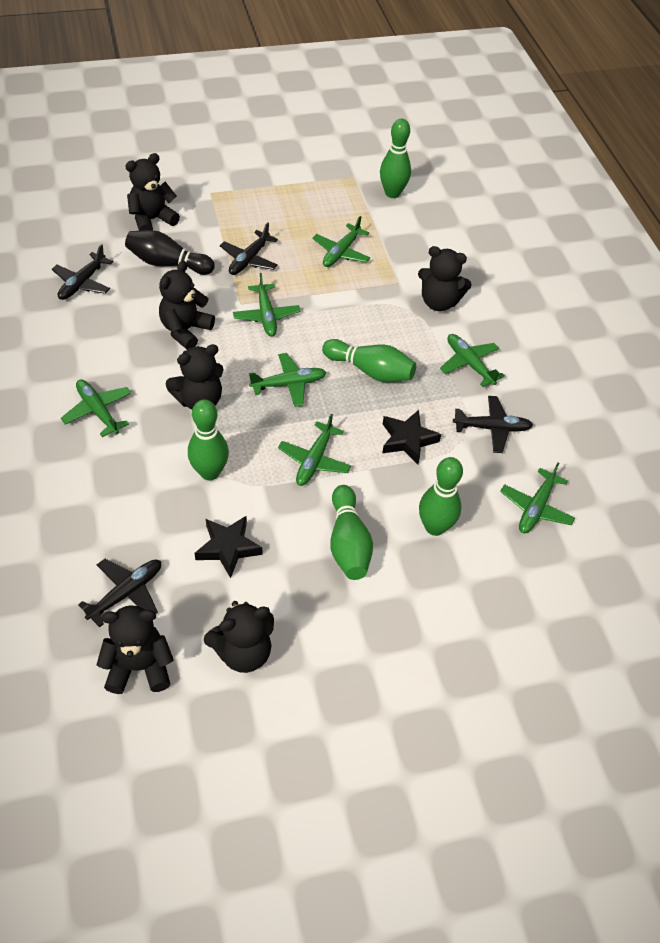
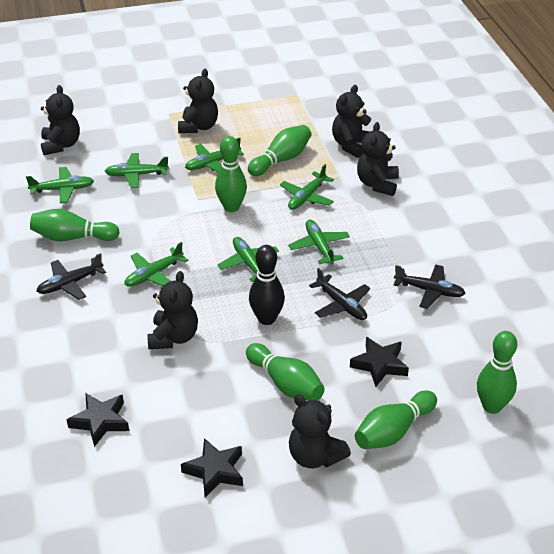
black plane: 4 -> 3
black star: 2 -> 3
green bowling pin: 5 -> 6

